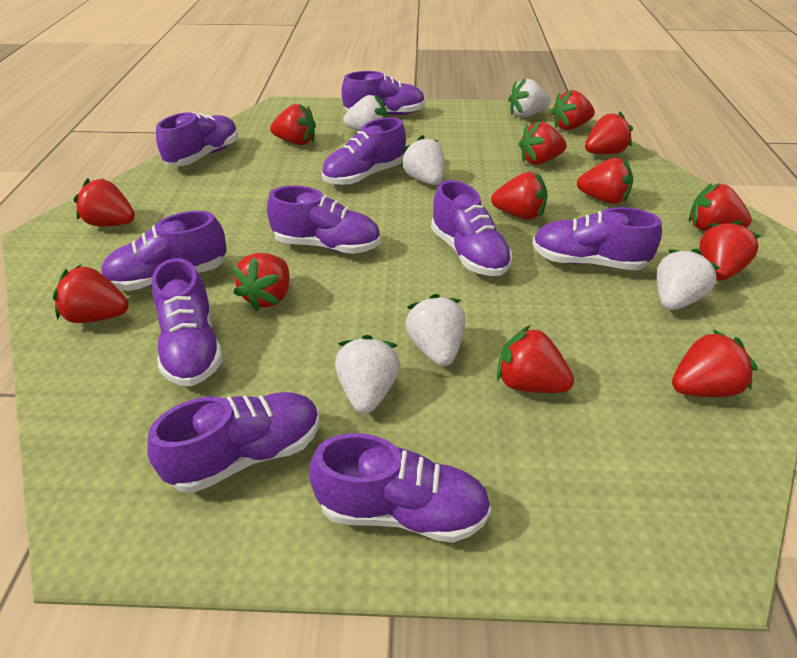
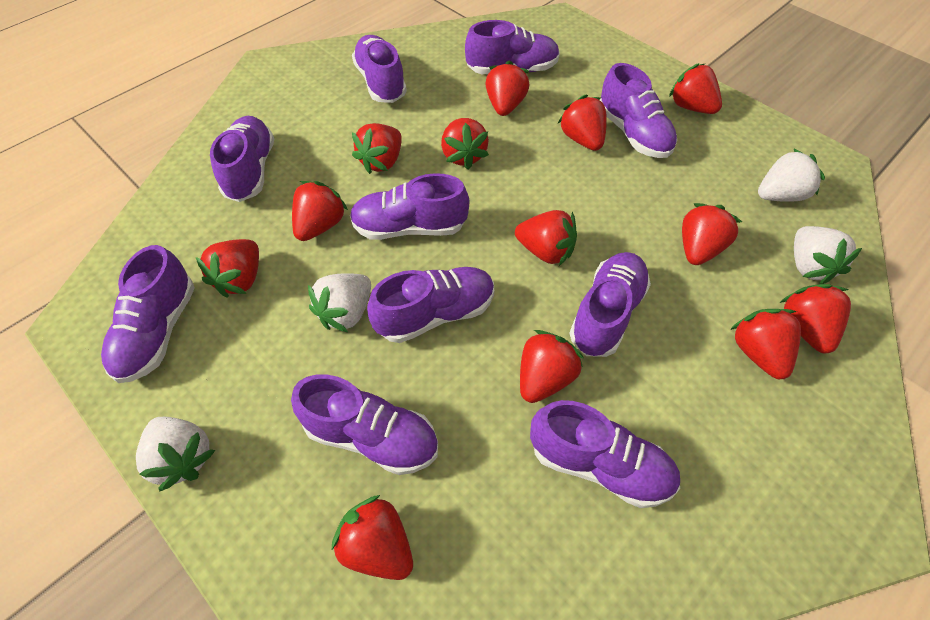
white strawberry: 6 -> 4

